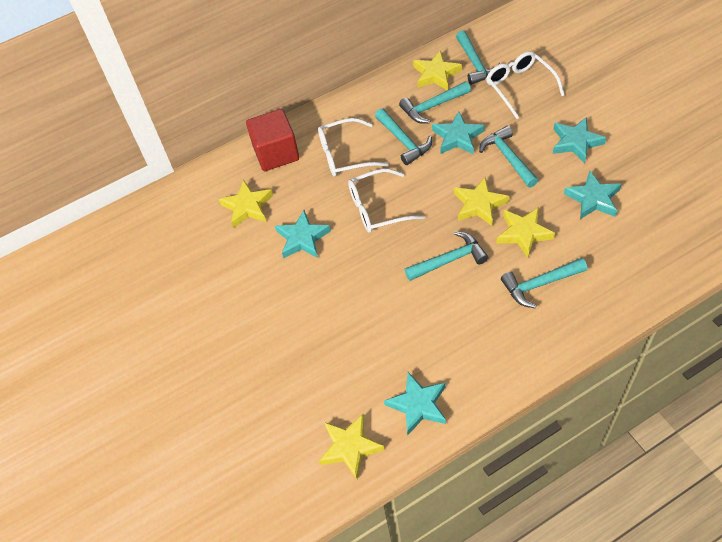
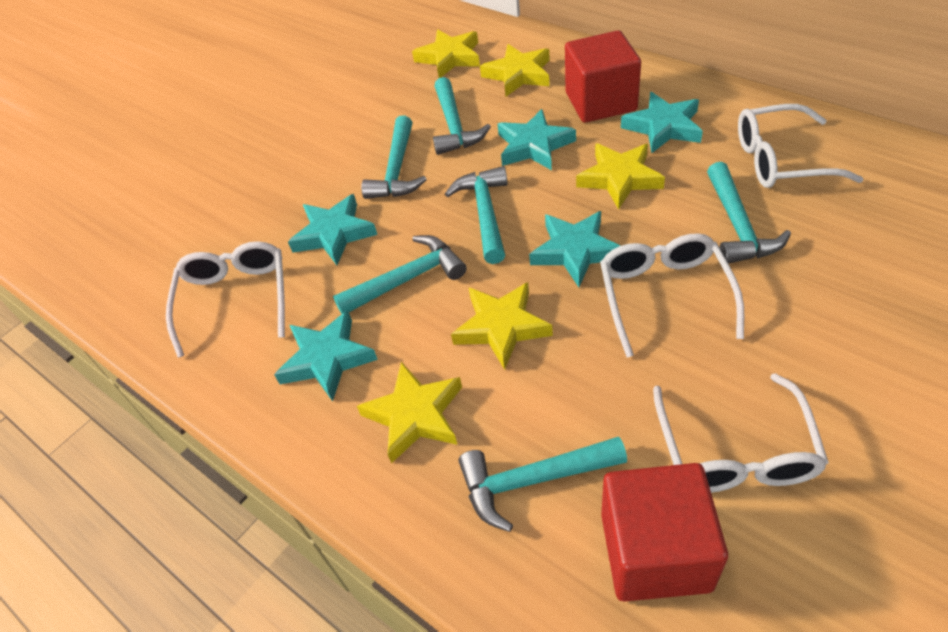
red cube: 1 -> 2
white glasses: 3 -> 4

